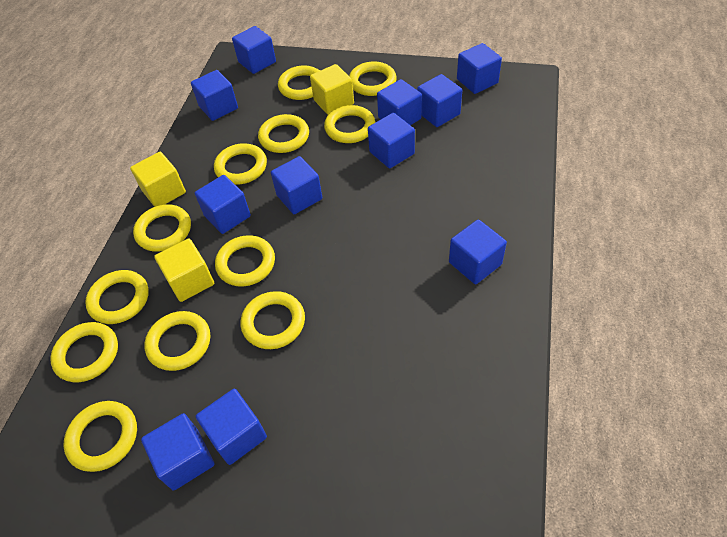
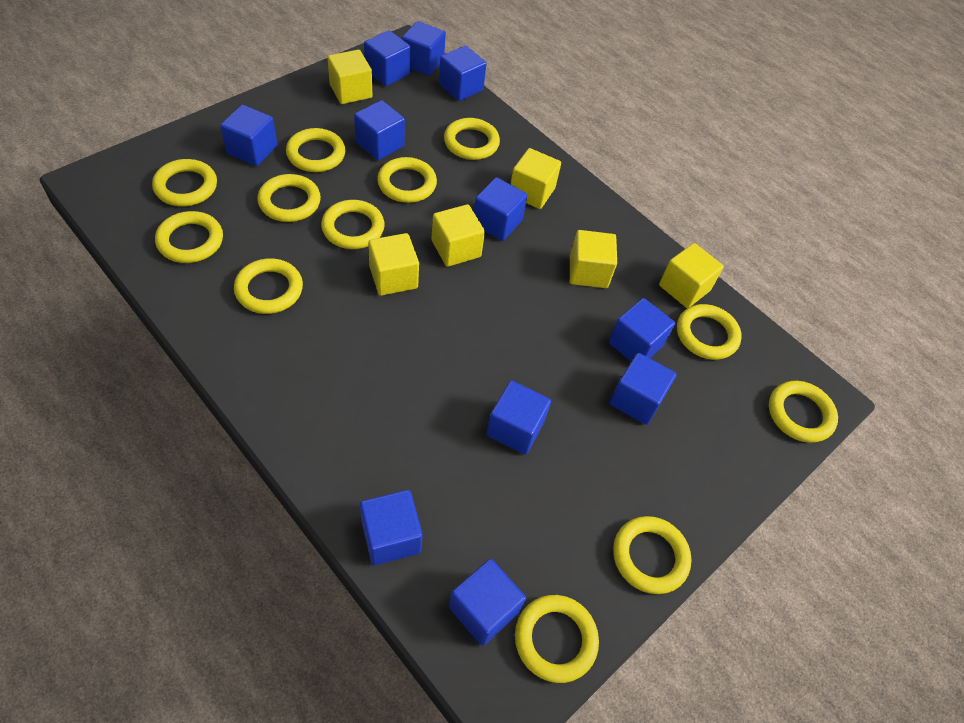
yellow cube: 3 -> 6

